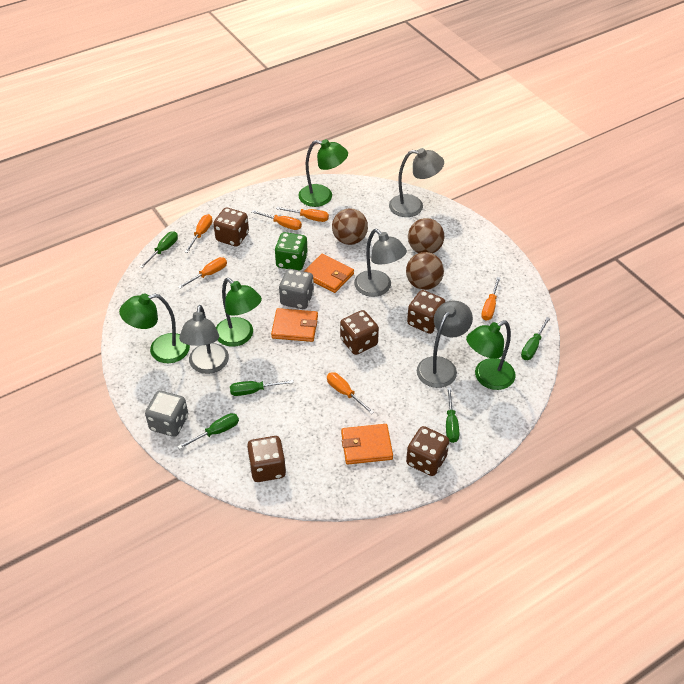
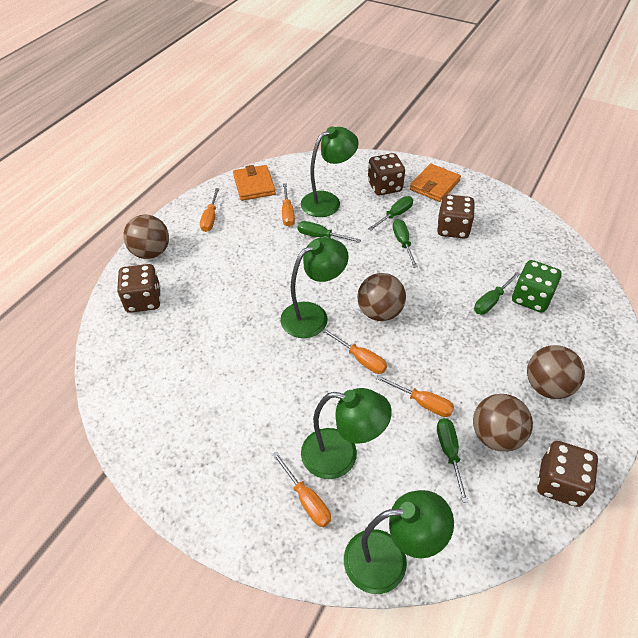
brown ball: 3 -> 4
brown dice: 5 -> 4
grey dice: 2 -> 0
grey lamp: 4 -> 0
orange screwdriver: 6 -> 5
orange wallet: 3 -> 2

